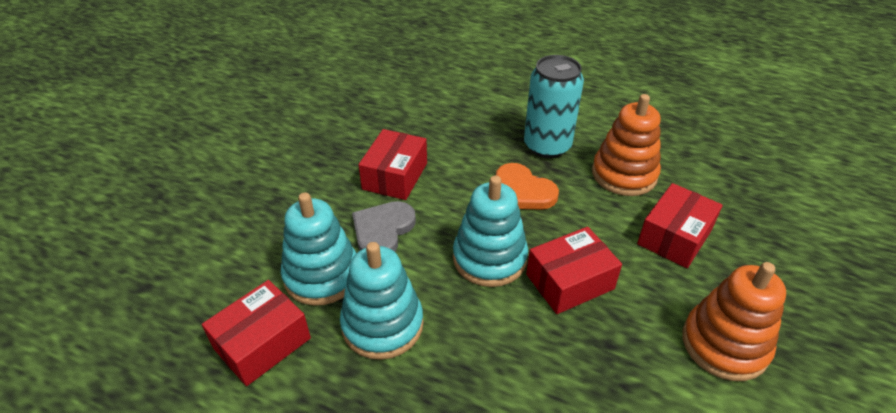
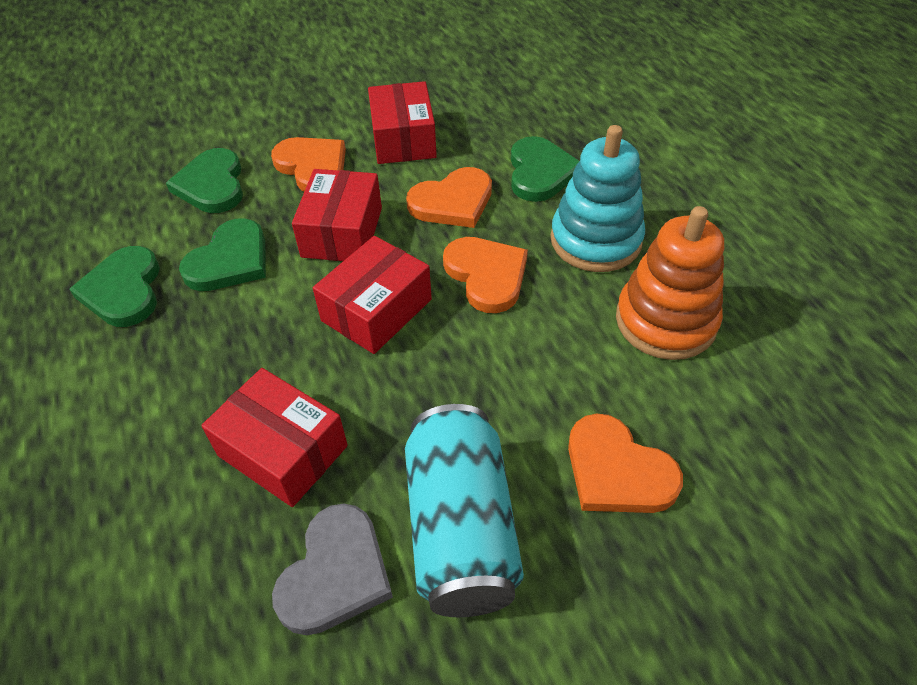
green heart: 0 -> 4
orange heart: 1 -> 4
orange stacking toy: 2 -> 1
turquoise stacking toy: 3 -> 1

